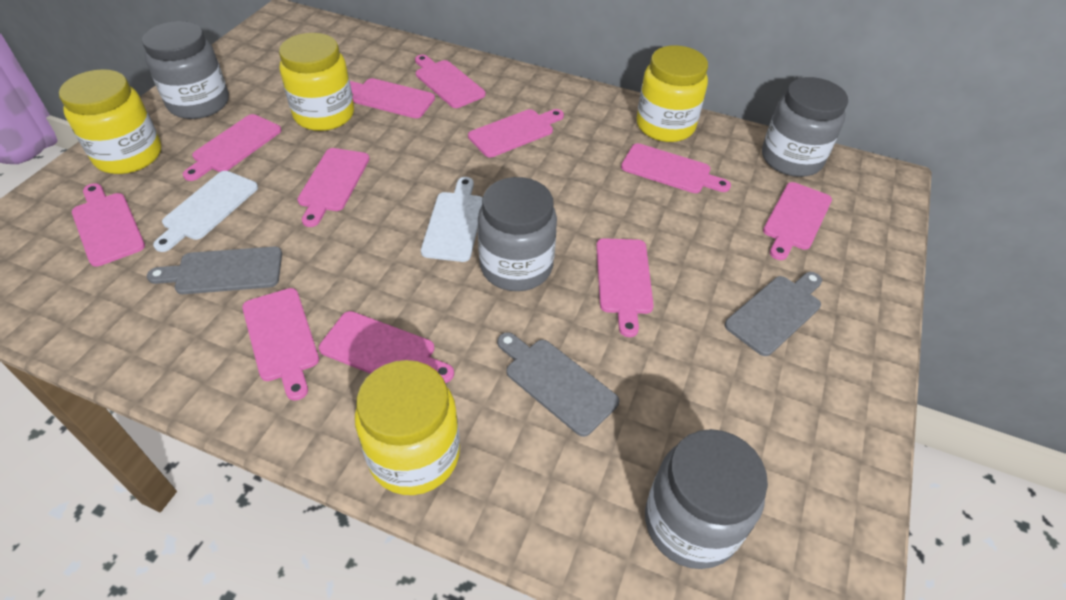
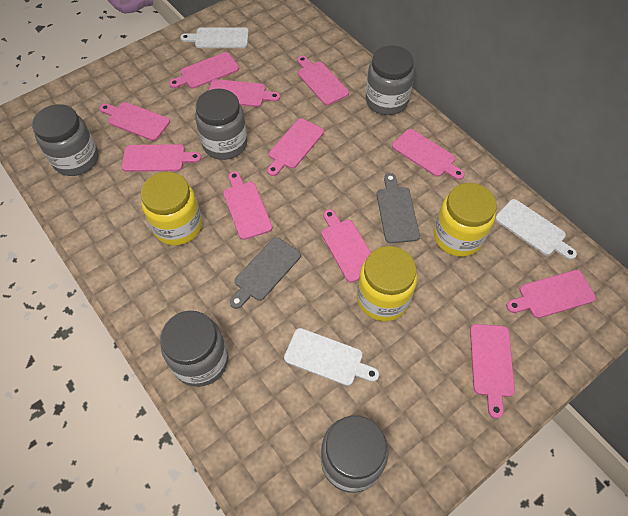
grey cutting board: 3 -> 2
grey jar: 4 -> 5
white cutting board: 2 -> 3
yellow jar: 4 -> 3

